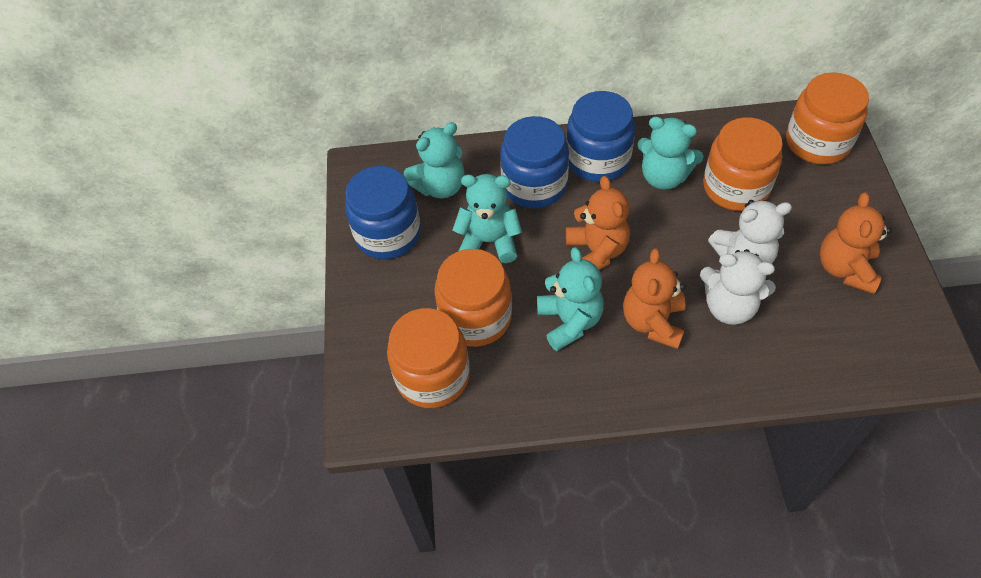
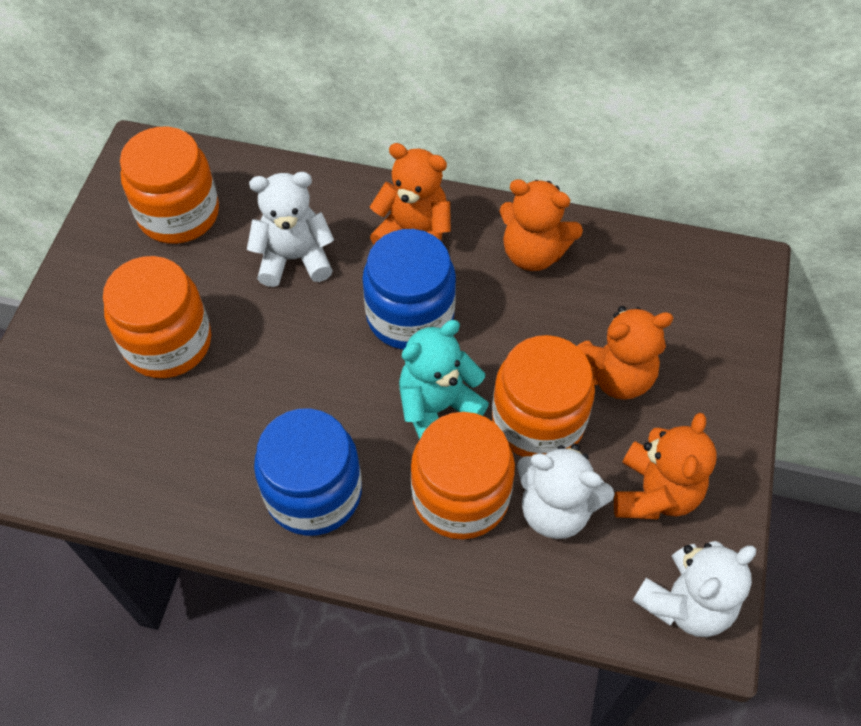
blue jar: 3 -> 2
orange teddy bear: 3 -> 4
turquoise teddy bear: 4 -> 1
white teddy bear: 2 -> 3

